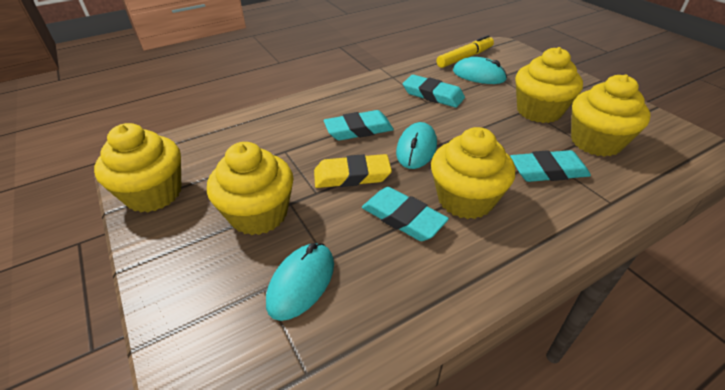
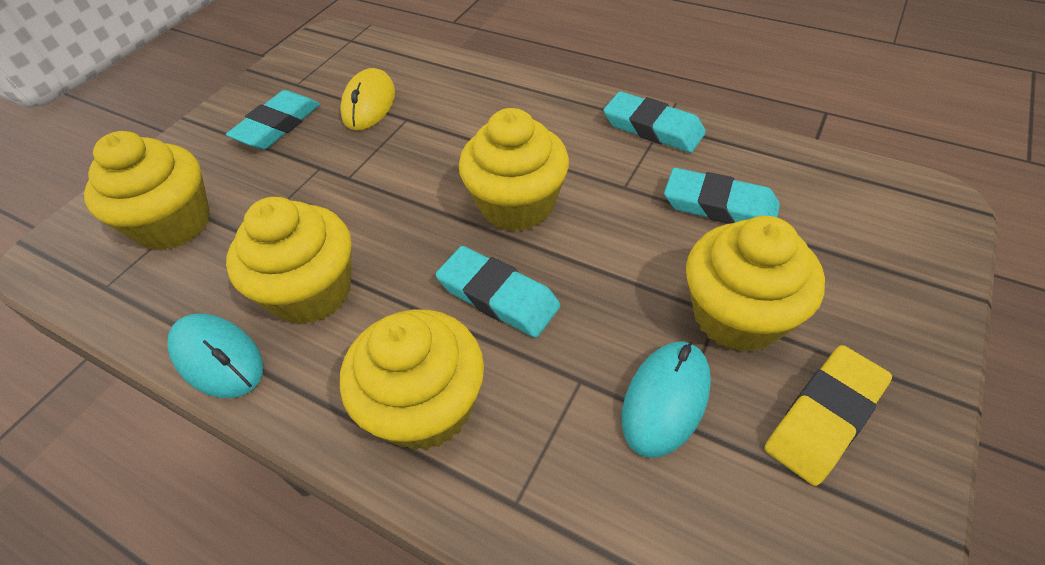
turquoise mouse: 3 -> 2
yellow marker: 1 -> 0
yellow mouse: 0 -> 1

